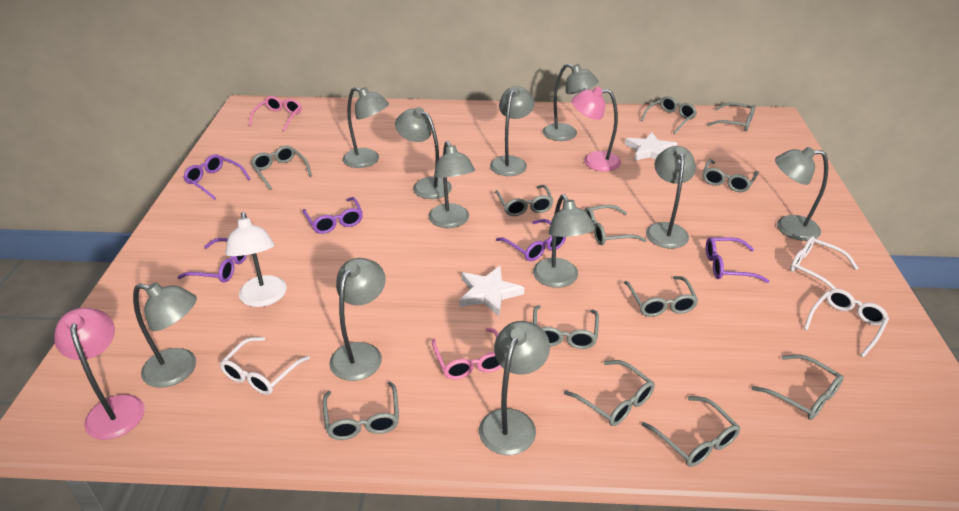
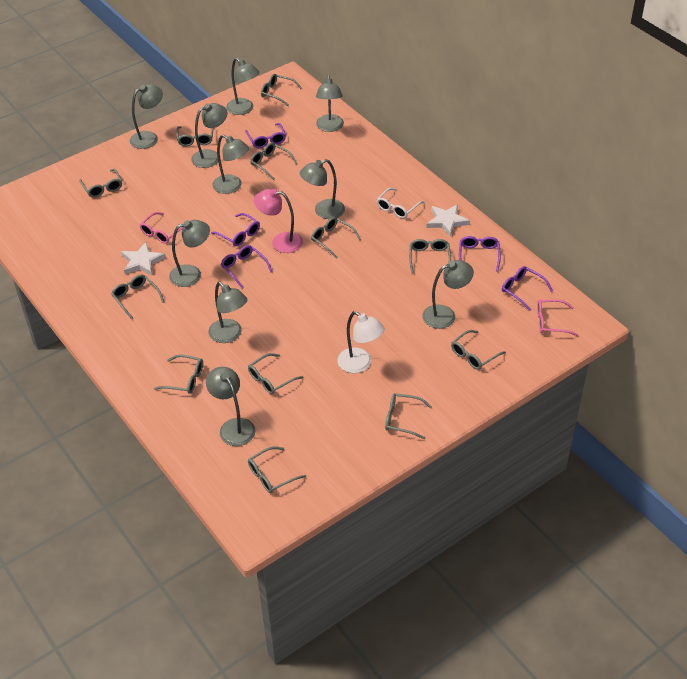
grey lamp: 11 -> 10
pink lamp: 2 -> 1
white glasses: 3 -> 1

